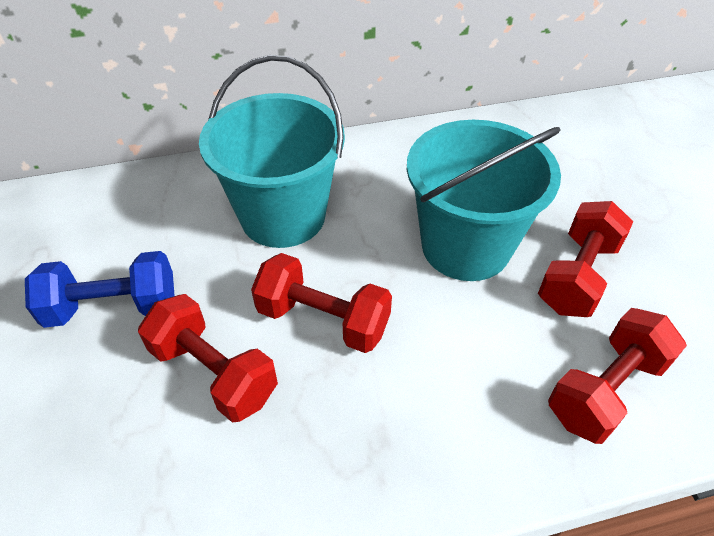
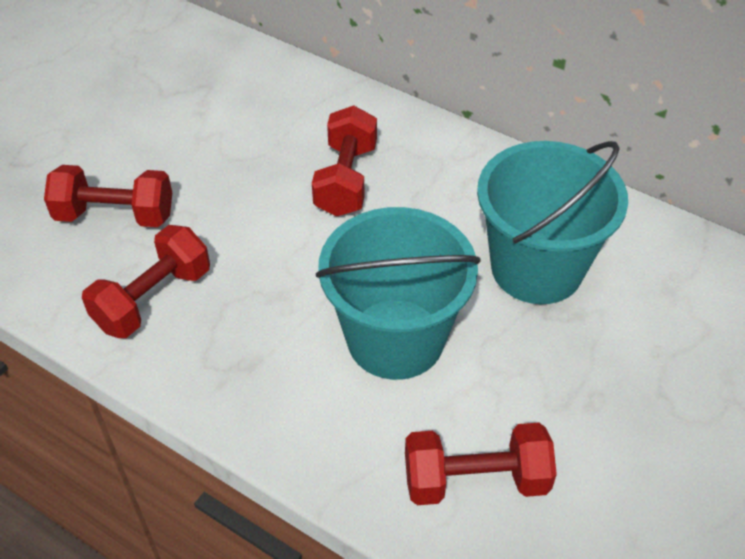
blue dumbbell: 1 -> 0

